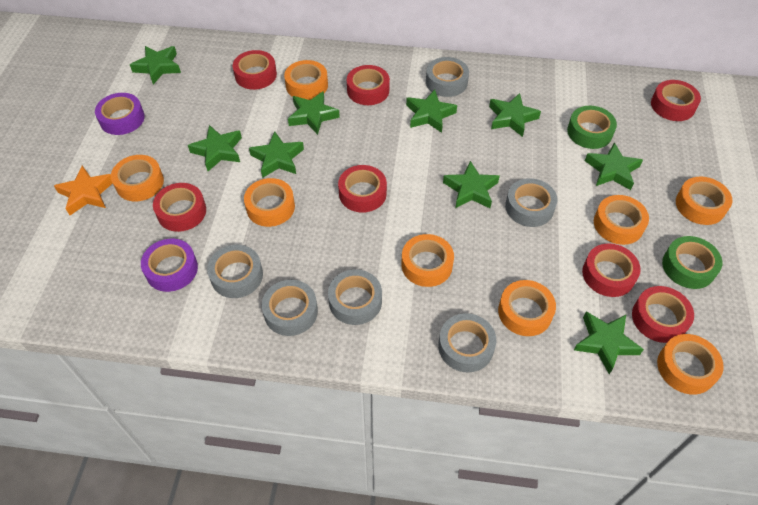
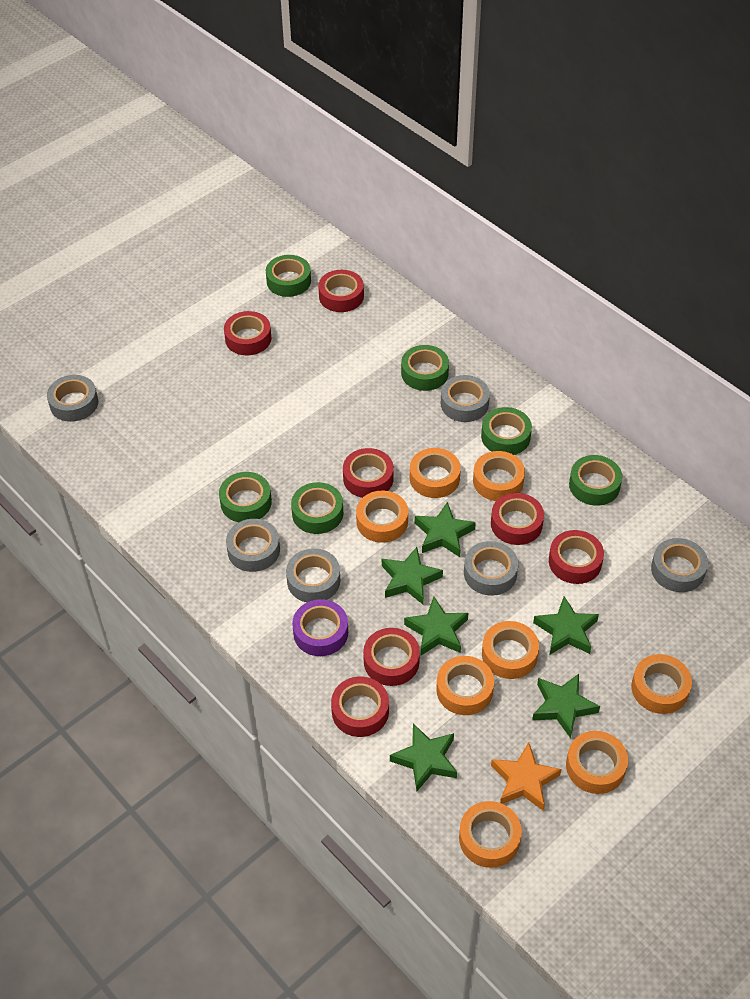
green star: 9 -> 6
green tape: 2 -> 6
purple tape: 2 -> 1

